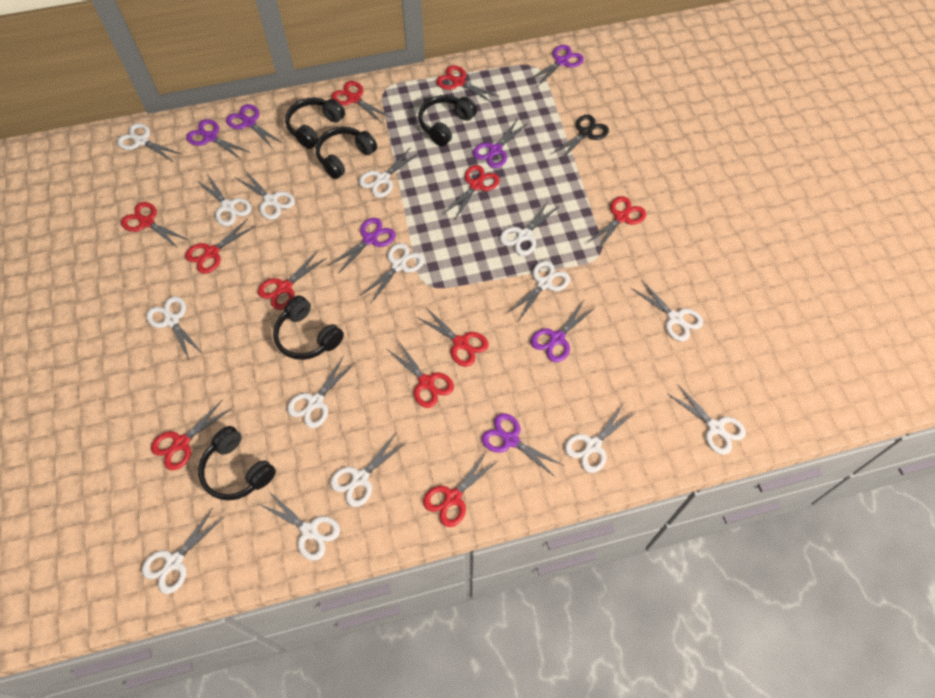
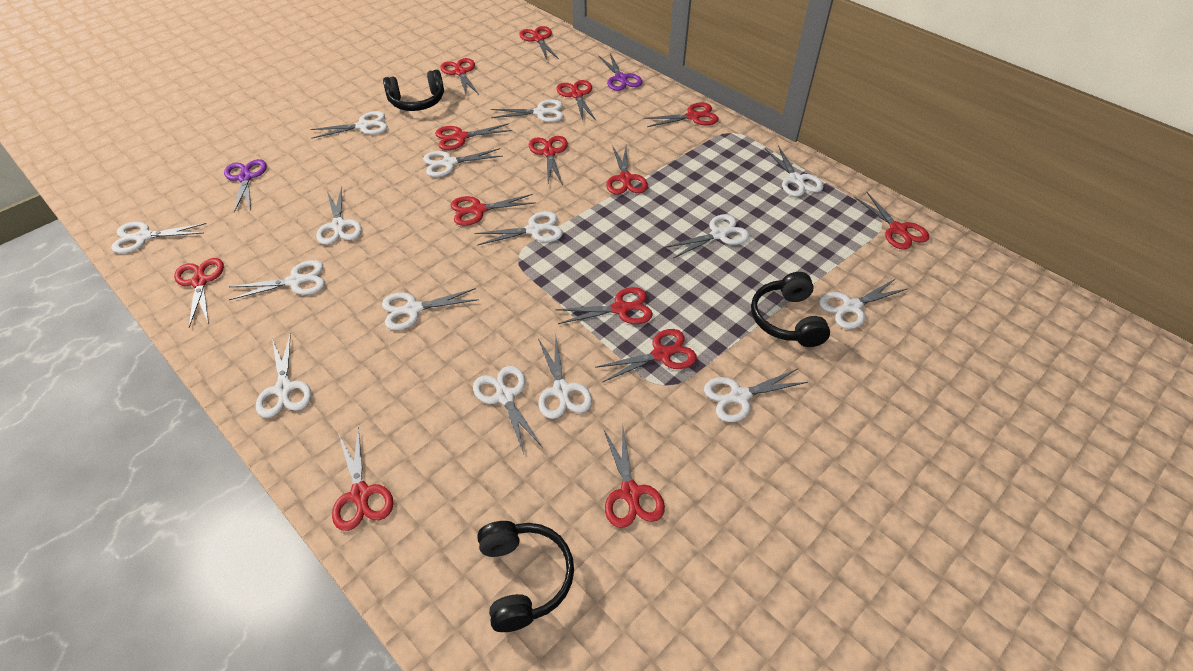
black headphones: 5 -> 3
black scissors: 1 -> 0
purple scissors: 7 -> 2
red scissors: 11 -> 14

